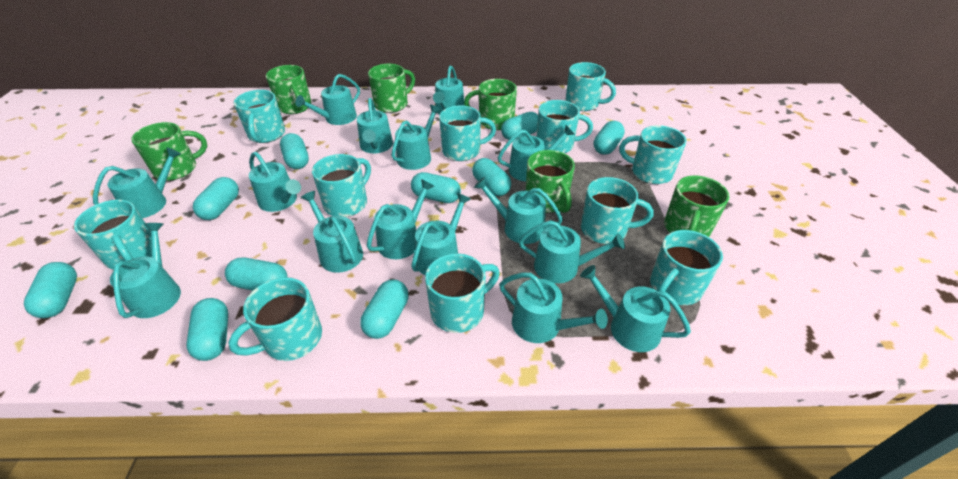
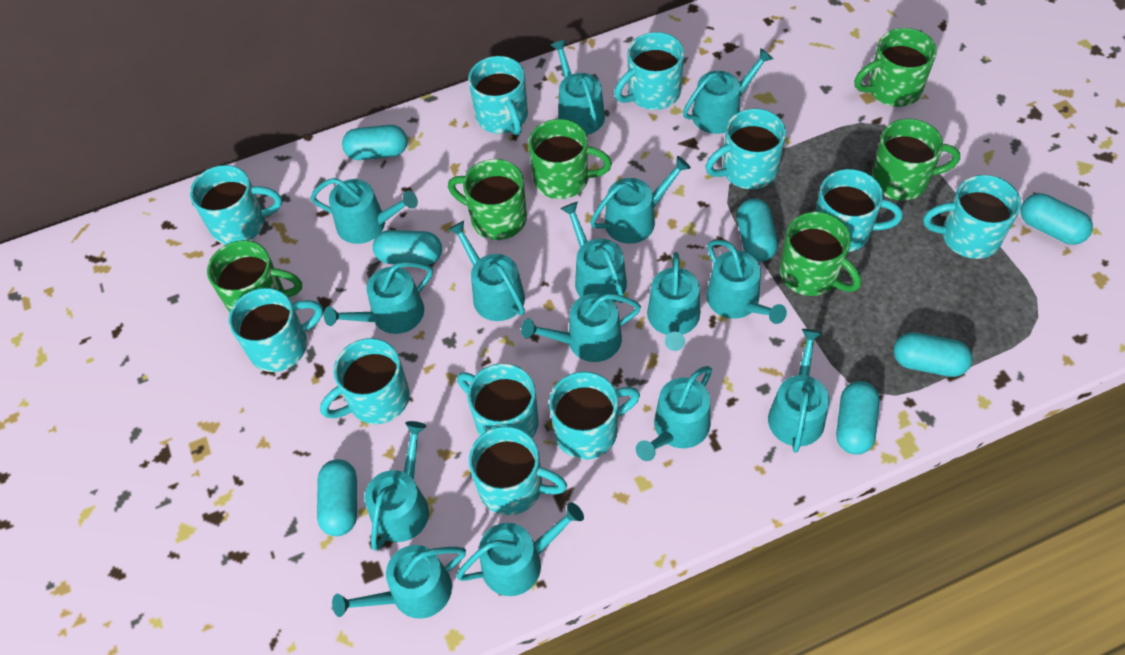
turquoise capsule: 10 -> 7

